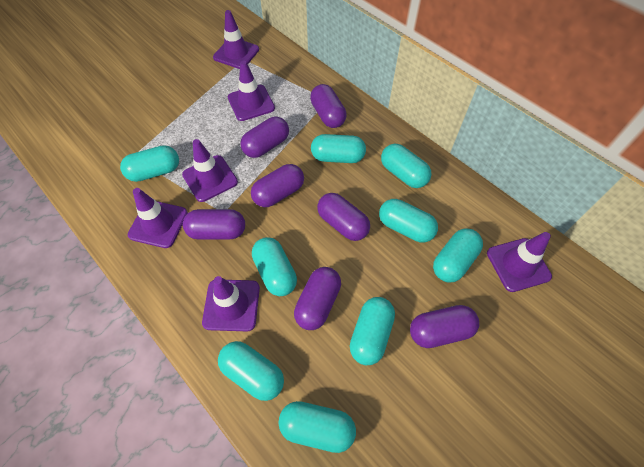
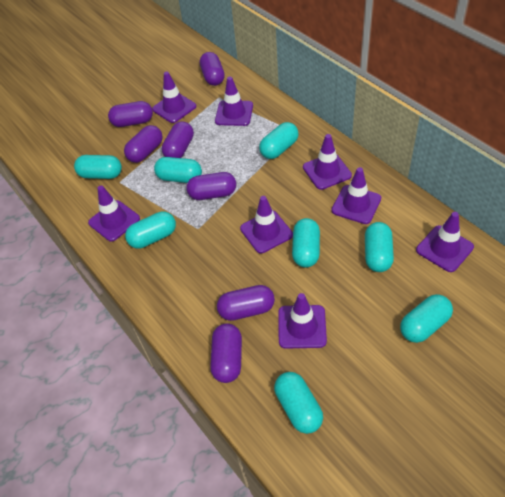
purple traffic cone: 6 -> 8
turquoise capsule: 9 -> 8

